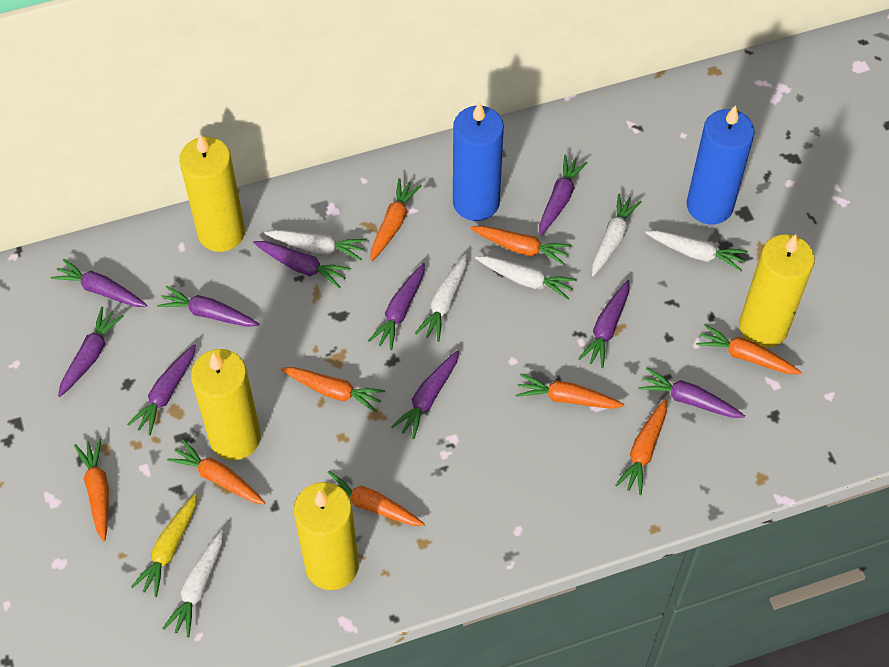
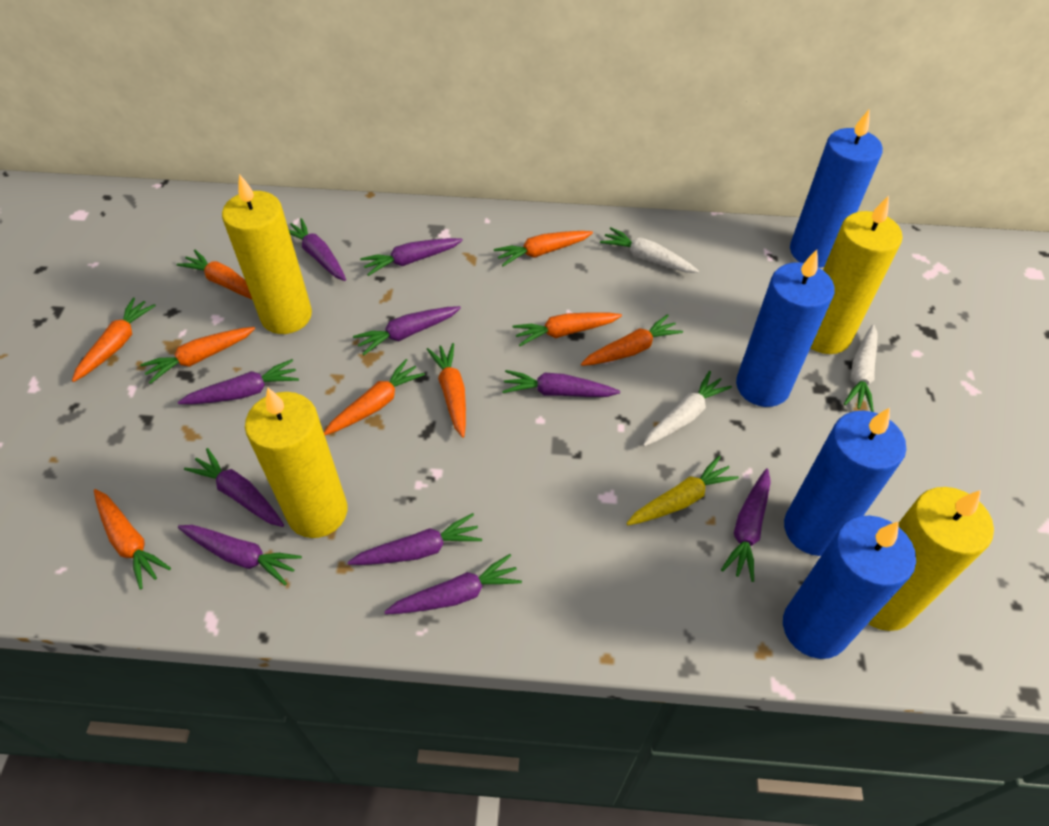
blue candle: 2 -> 4
white carrot: 6 -> 3

